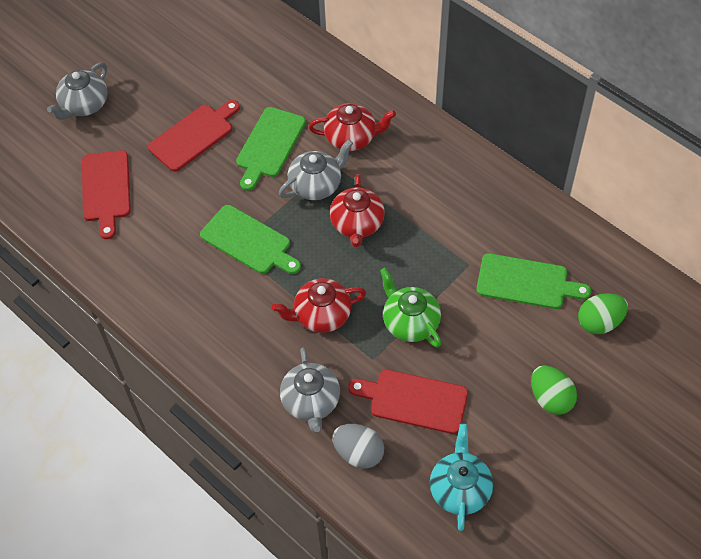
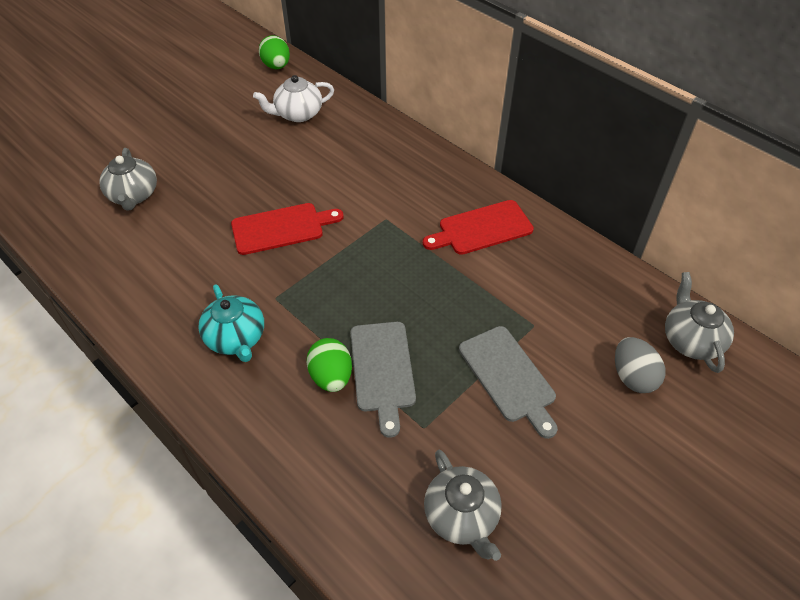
green cutting board: 3 -> 0
green teapot: 1 -> 0
grey cutting board: 0 -> 2
red cutting board: 3 -> 2
red teapot: 3 -> 0
white teapot: 0 -> 1

